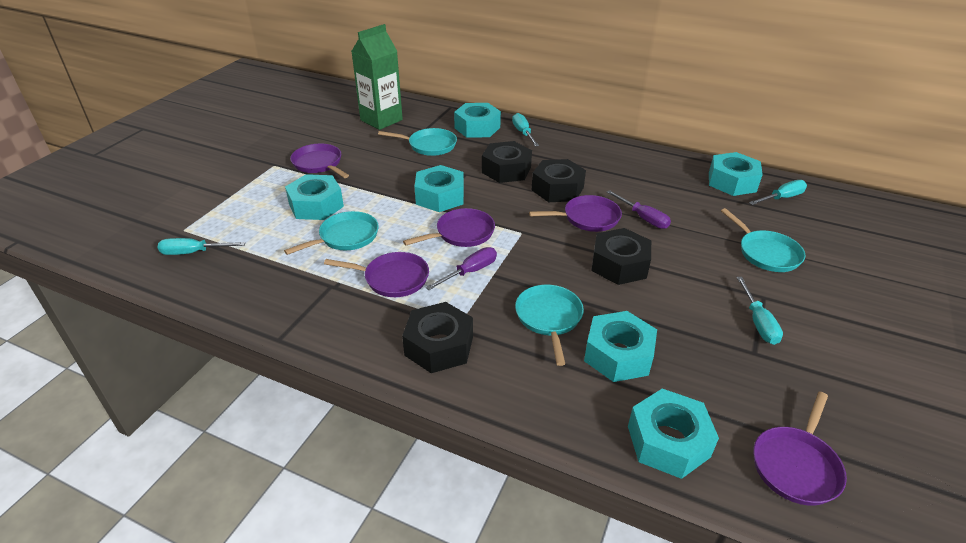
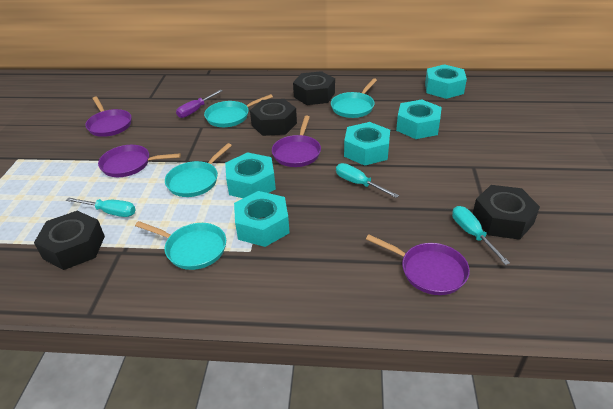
green carton: 1 -> 0
purple pan: 5 -> 4
purple screwdriver: 2 -> 1
turquoise nut: 6 -> 5
turquoise screwdriver: 4 -> 3

